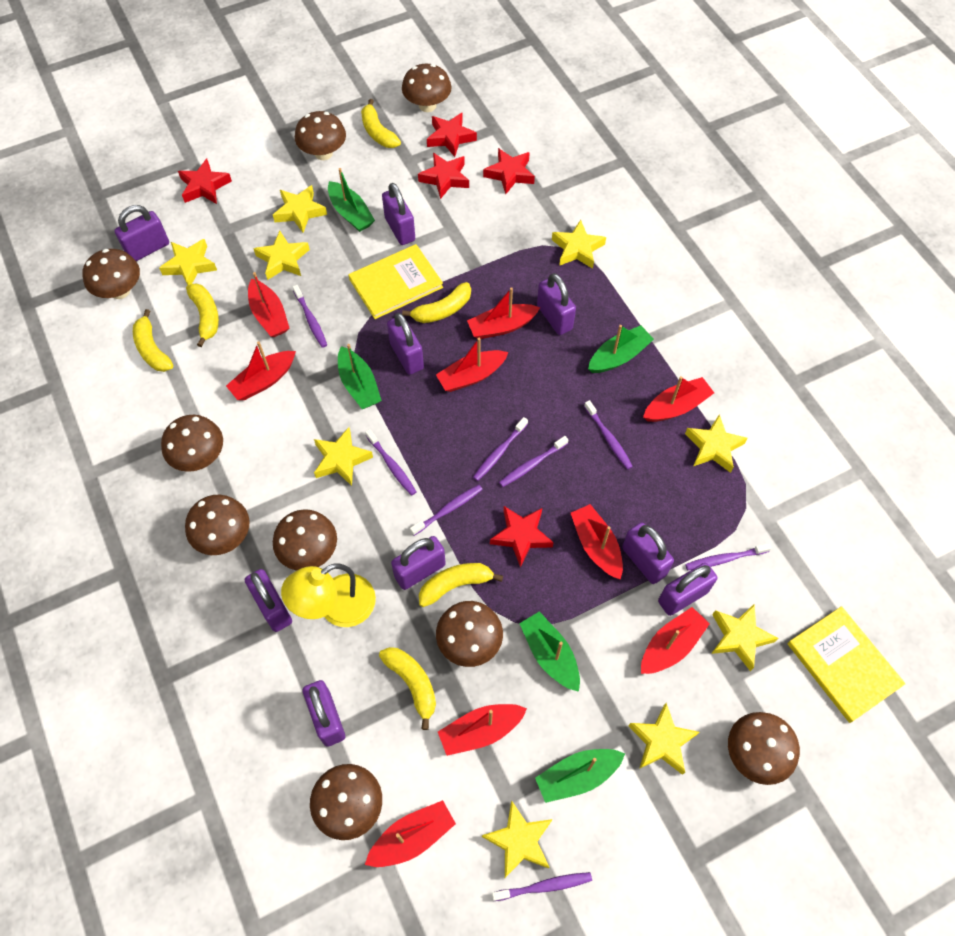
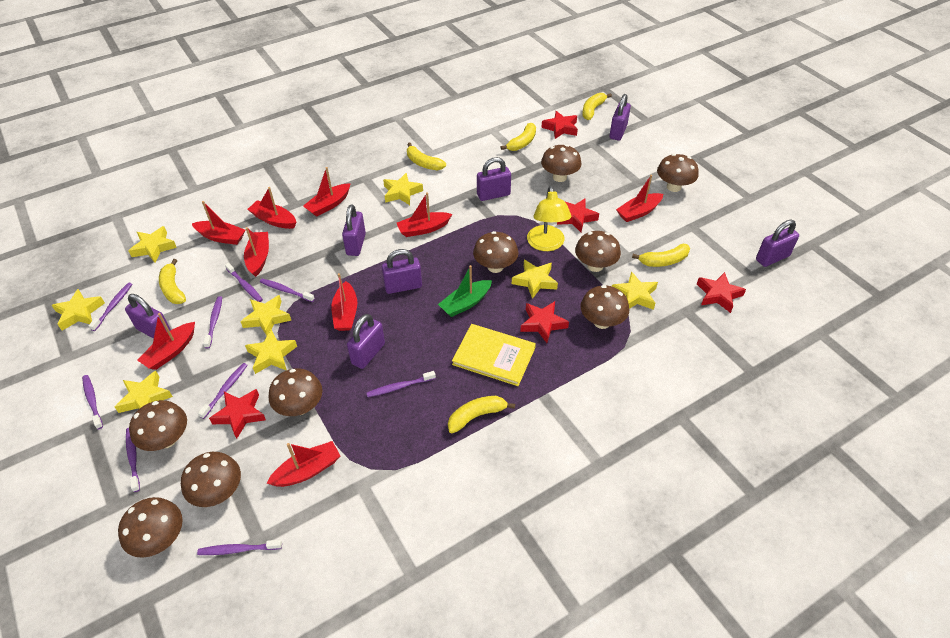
green boat: 5 -> 1
purple padlock: 9 -> 7
purple toothbrush: 8 -> 9
yellow book: 2 -> 1
yellow star: 9 -> 8

